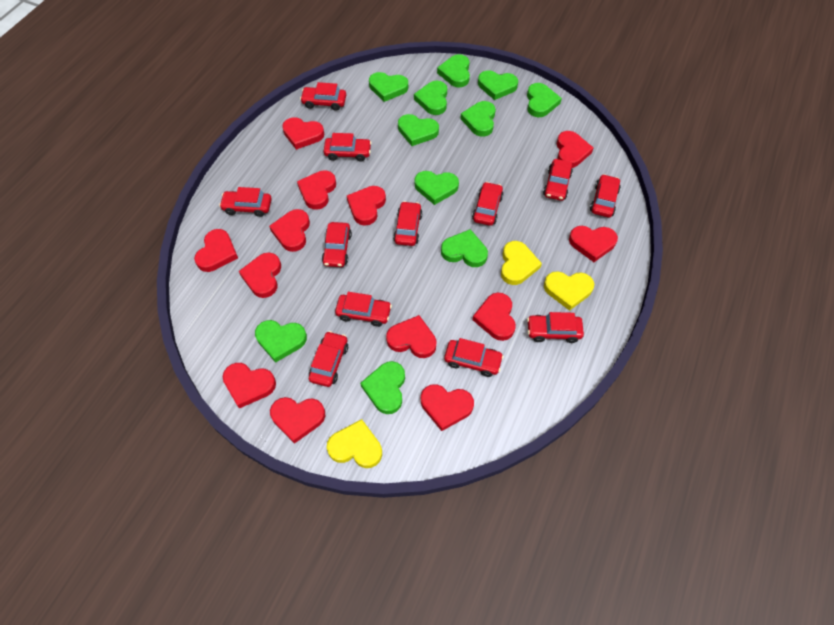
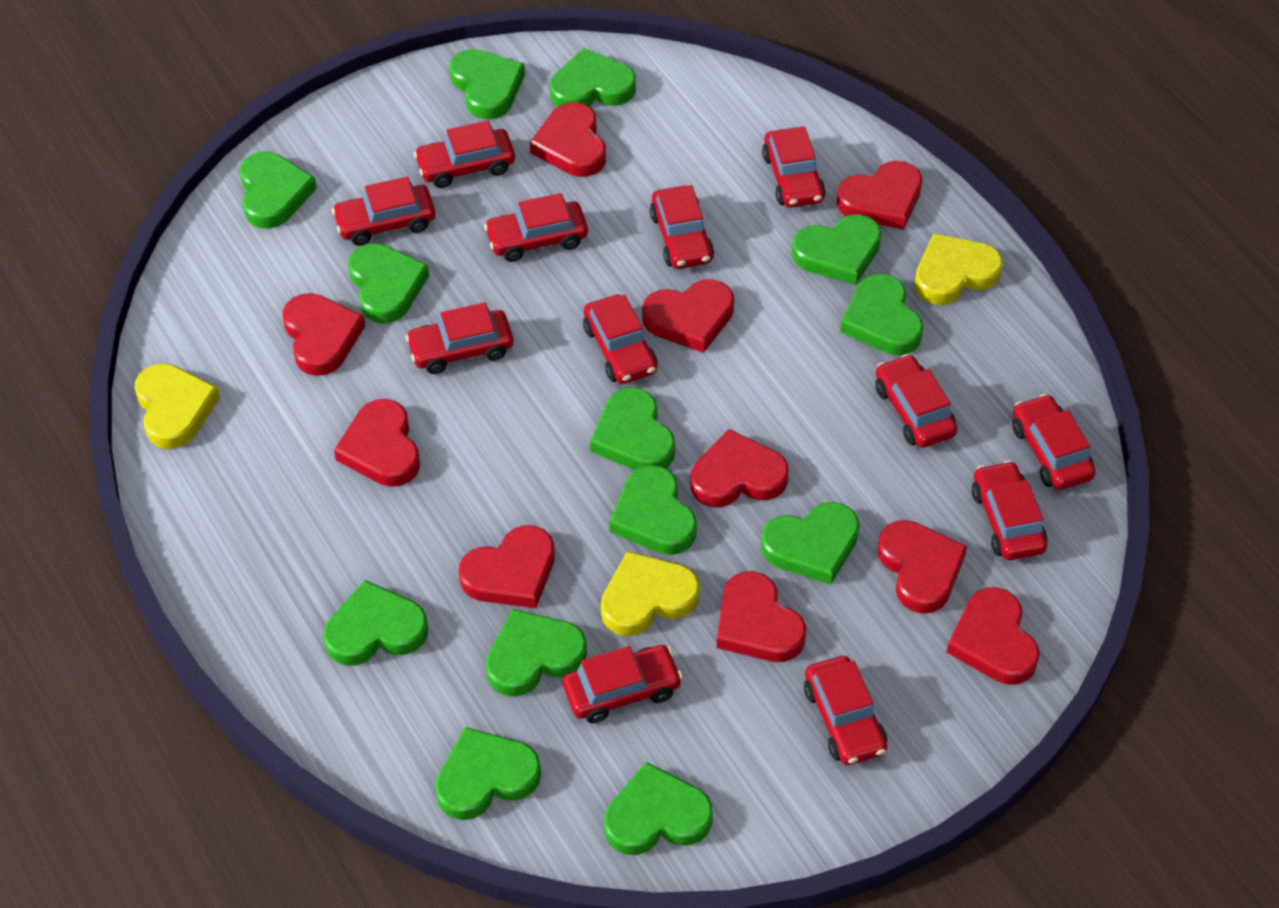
green heart: 11 -> 13
red heart: 13 -> 10

